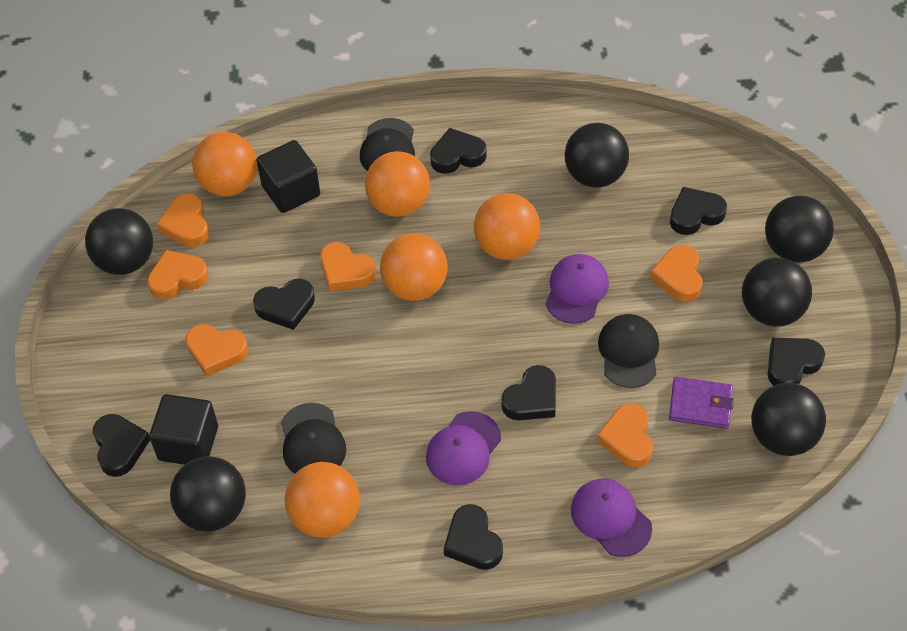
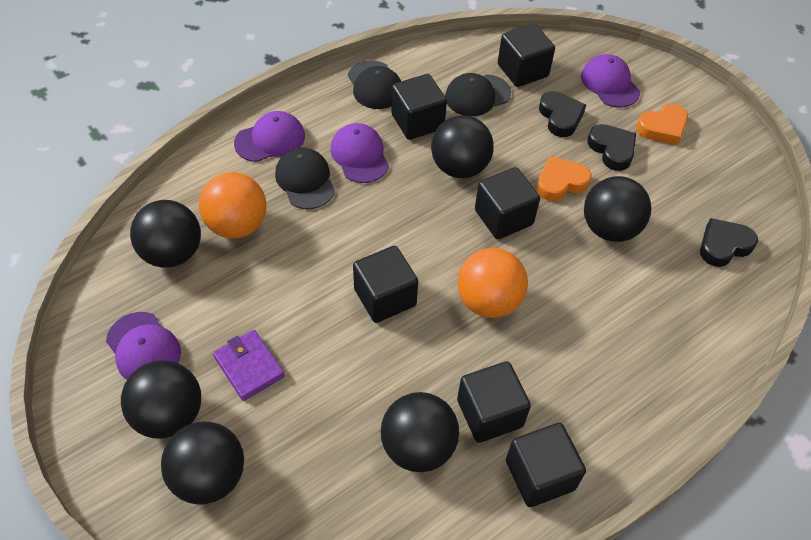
black cube: 2 -> 6
black heart: 7 -> 3
orange ball: 5 -> 2
orange heart: 6 -> 2
purple cap: 3 -> 4

